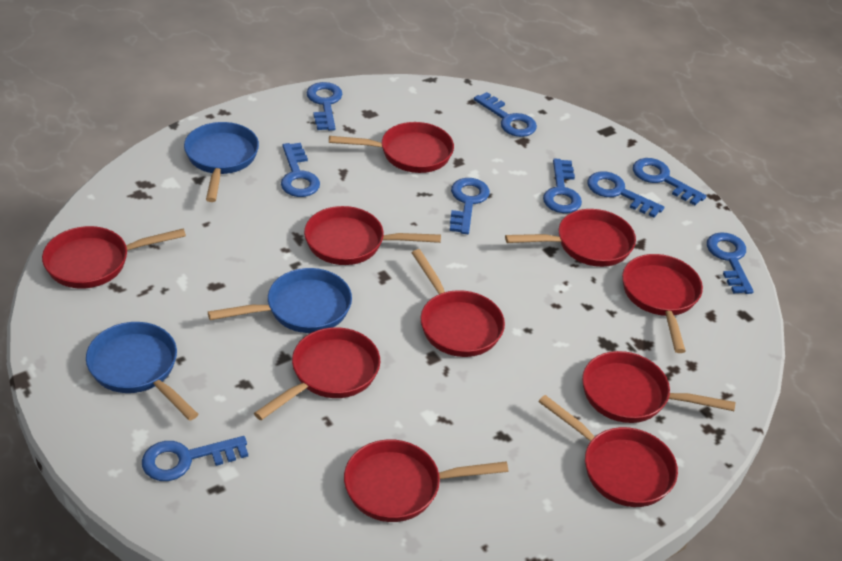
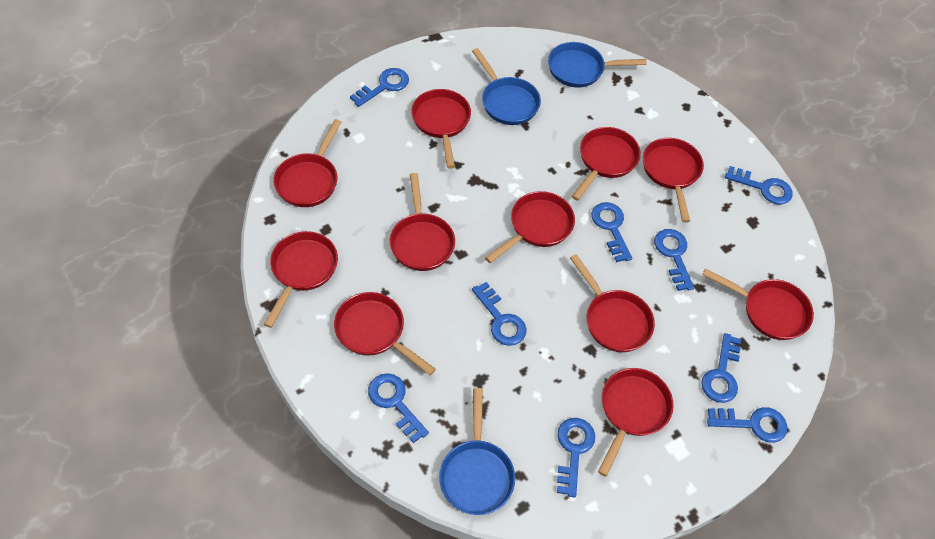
red pan: 10 -> 11

